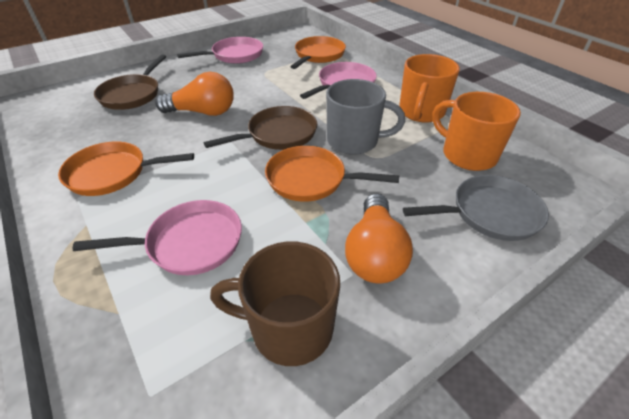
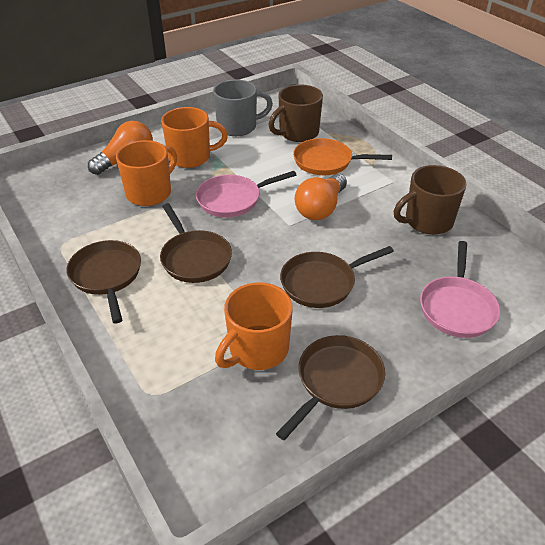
brown mug: 1 -> 2
brown pan: 2 -> 4
grey pan: 1 -> 0
orange mug: 2 -> 3
orange pan: 3 -> 1
pink pan: 3 -> 2

